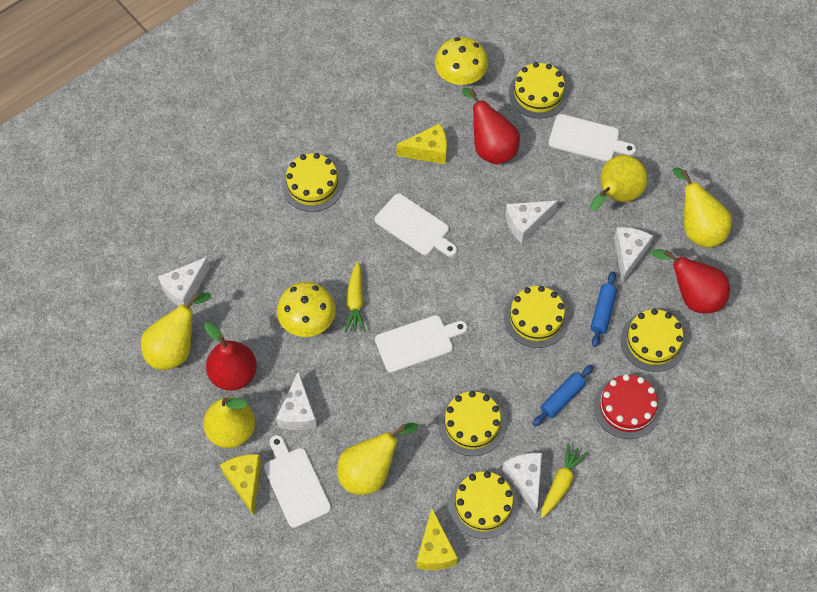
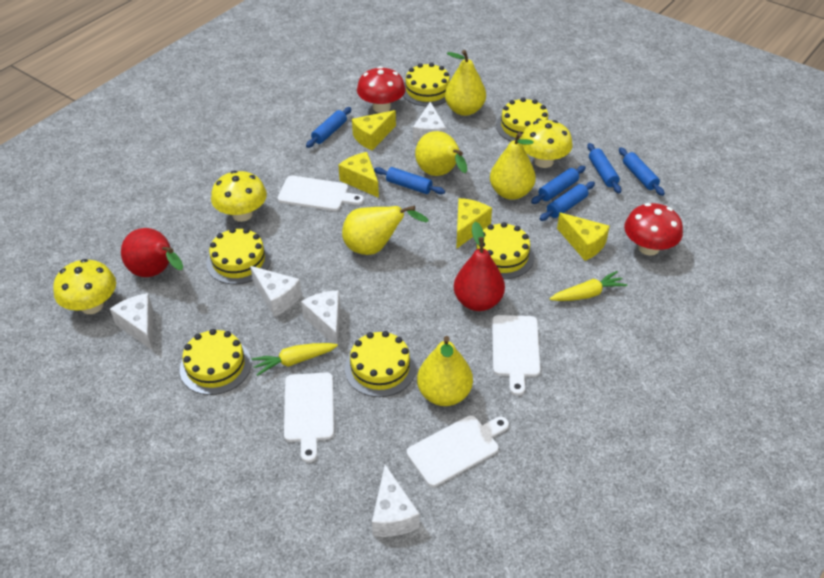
blue rolling pin: 2 -> 6
red cake: 1 -> 0
red mushroom: 0 -> 2
red pear: 3 -> 2
yellow cheese: 3 -> 4
yellow mushroom: 2 -> 3

